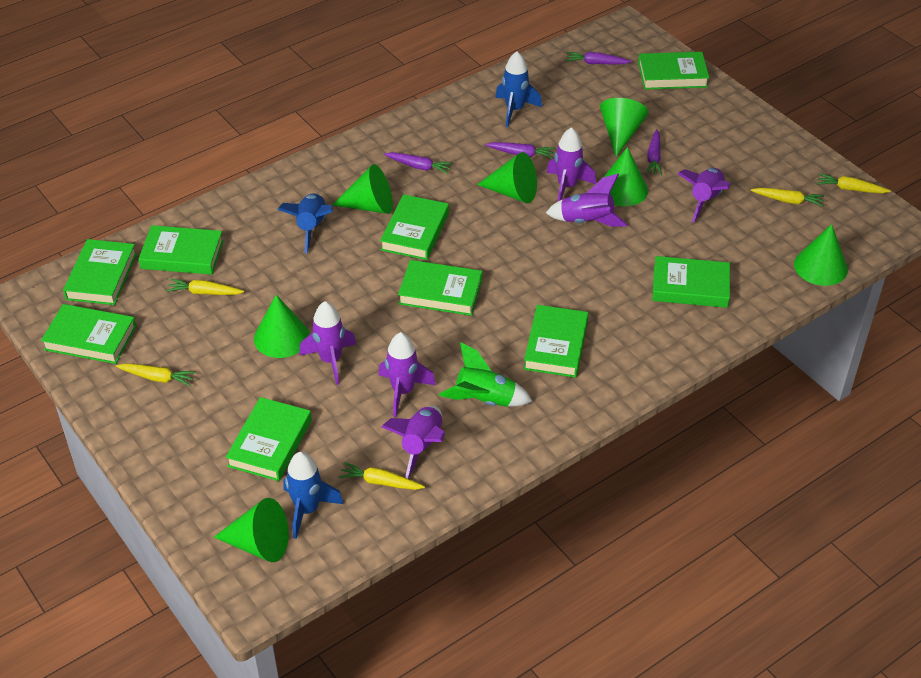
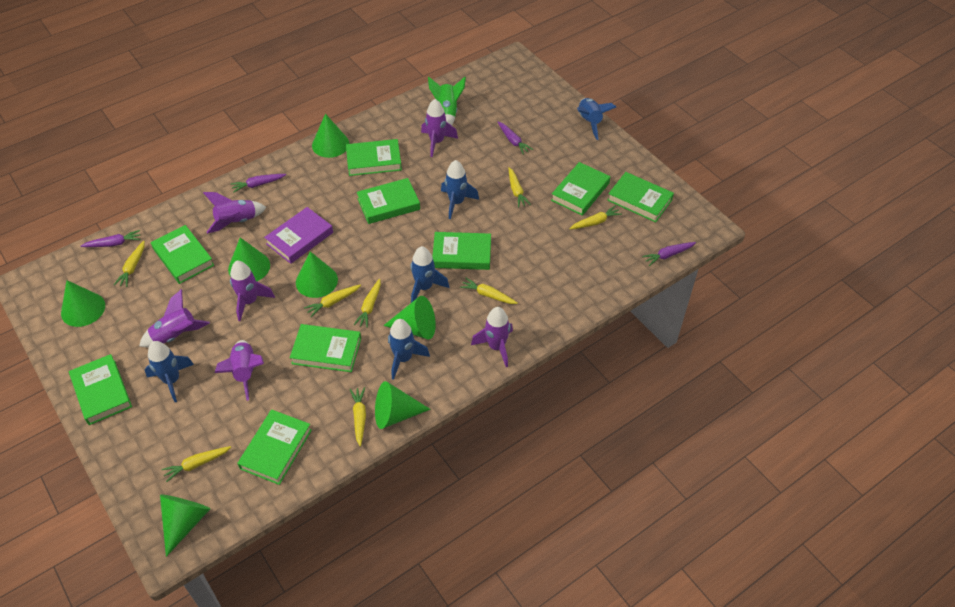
blue rocket: 3 -> 5
purple book: 0 -> 1
yellow carrot: 5 -> 8

